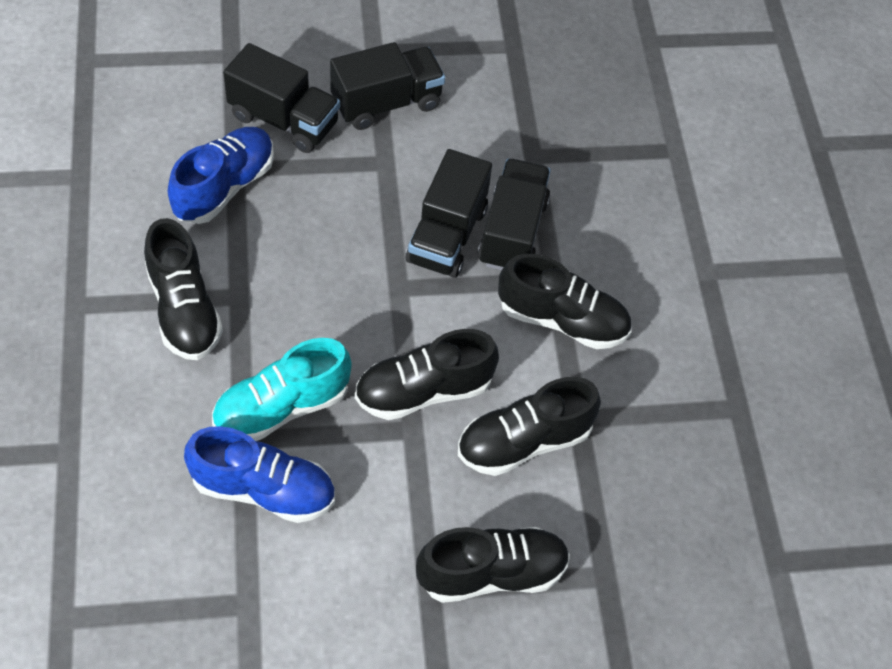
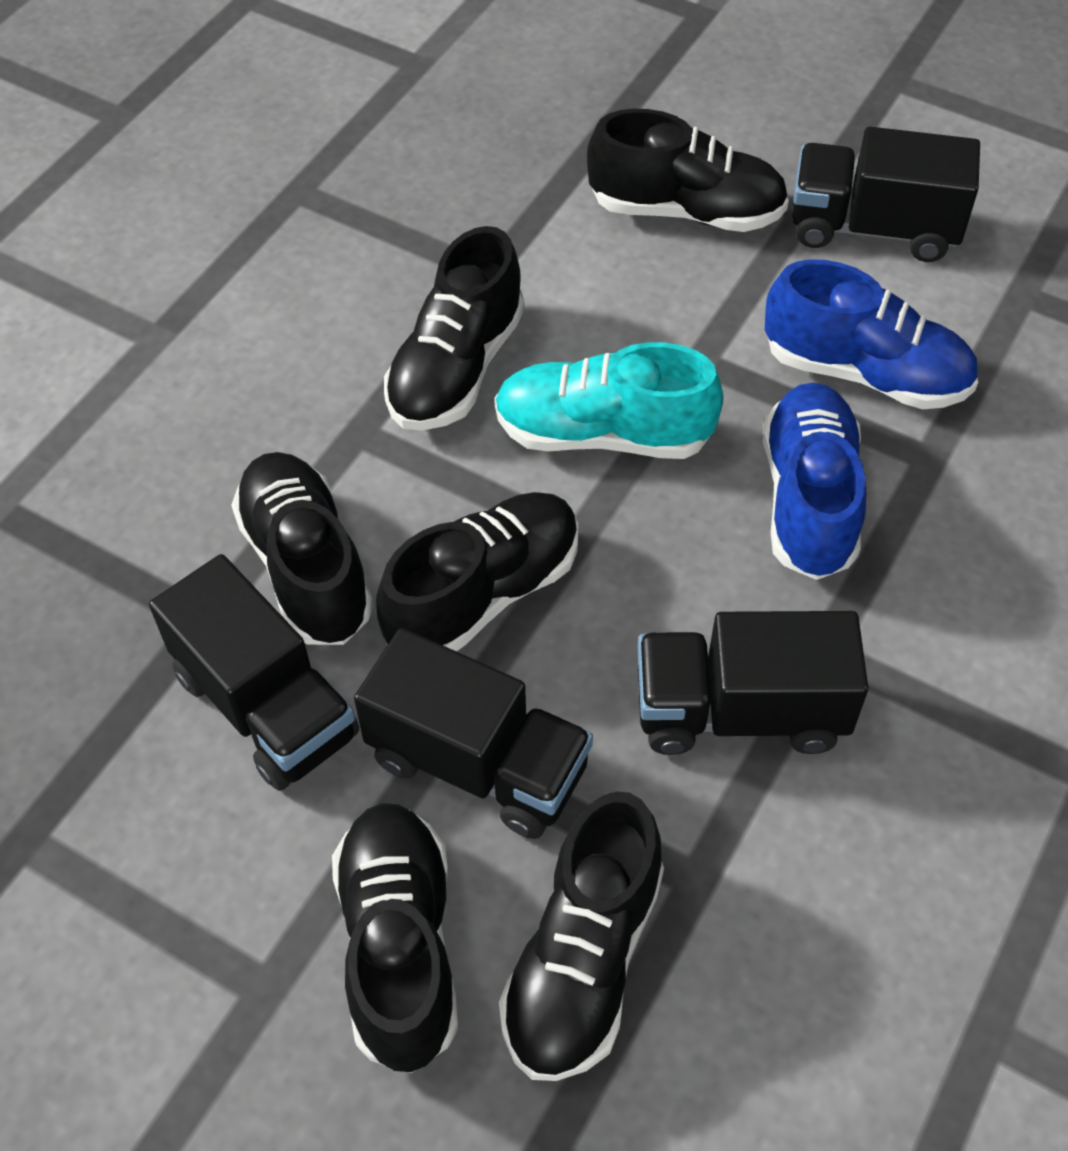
black shoe: 5 -> 6

